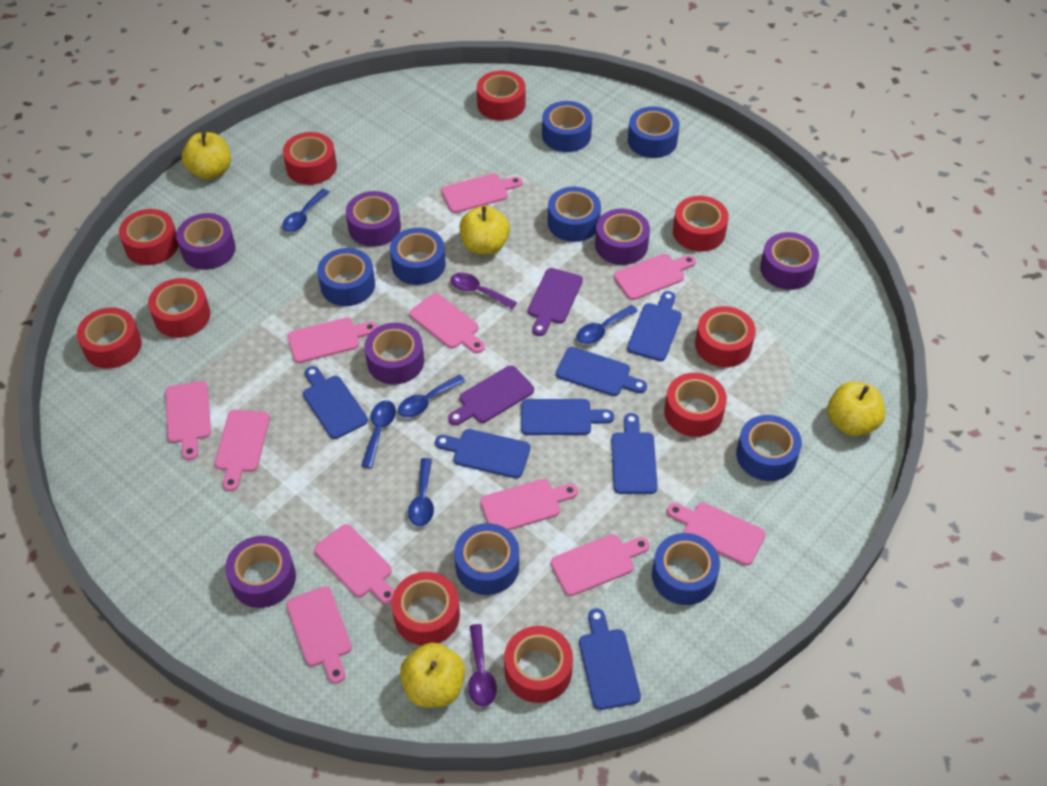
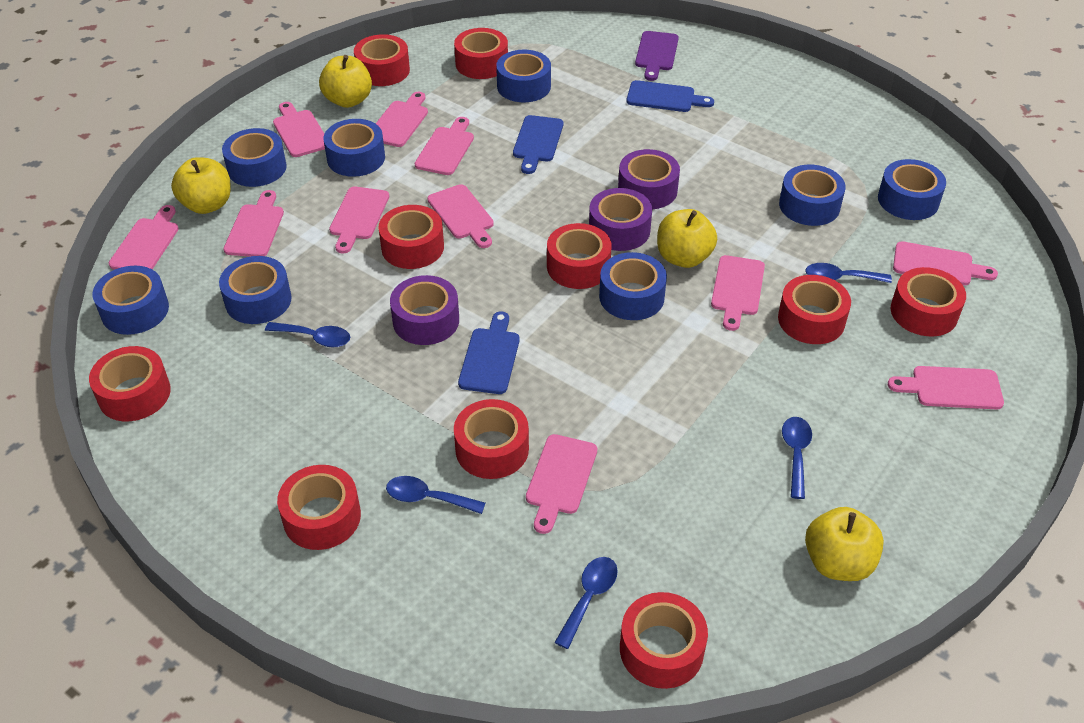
blue cutting board: 7 -> 3
purple cutting board: 2 -> 1
purple spoon: 2 -> 0
purple tape: 6 -> 3

